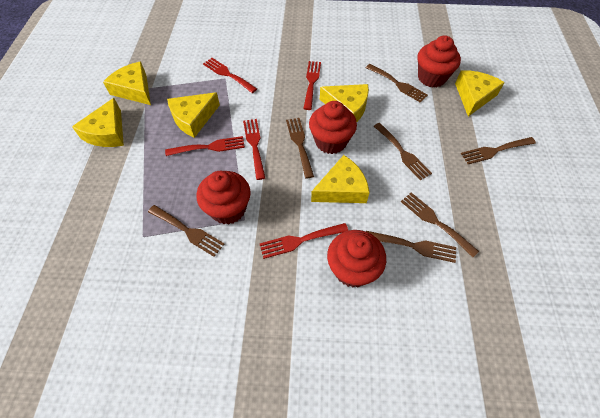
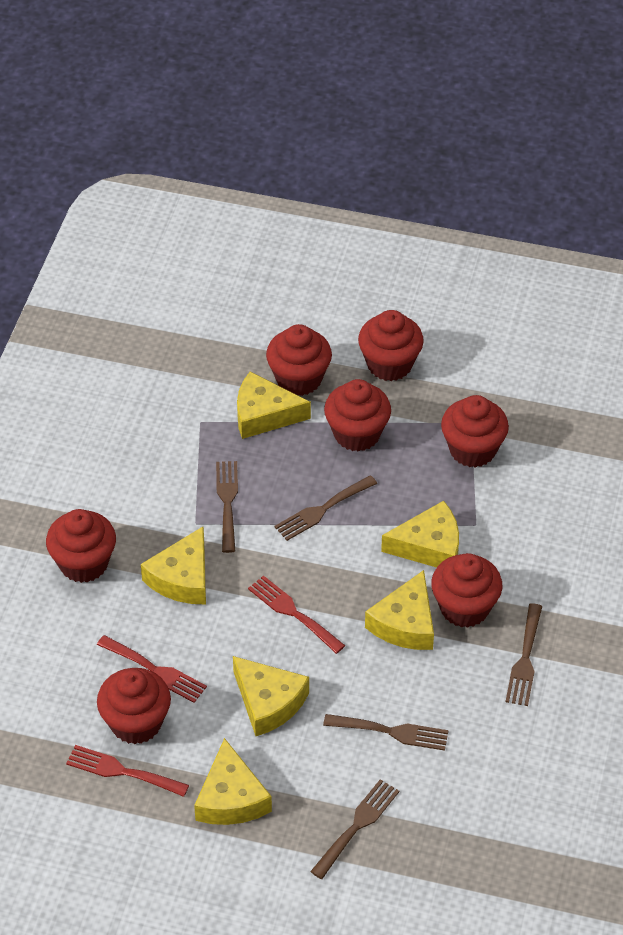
brown fork: 7 -> 5
red cupcake: 4 -> 7
red fork: 5 -> 3

